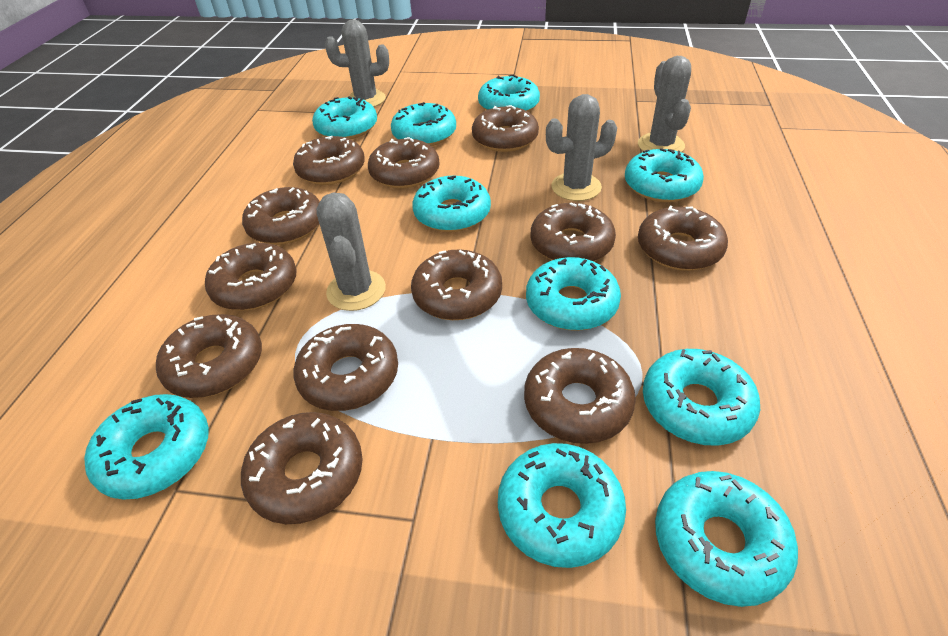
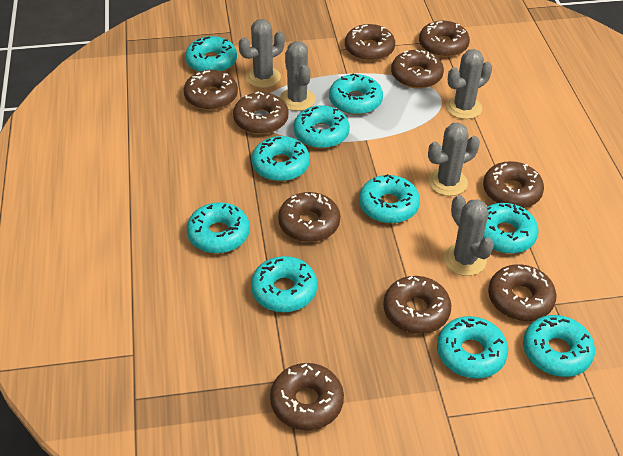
brown donut: 12 -> 10
grey cactus: 4 -> 5

